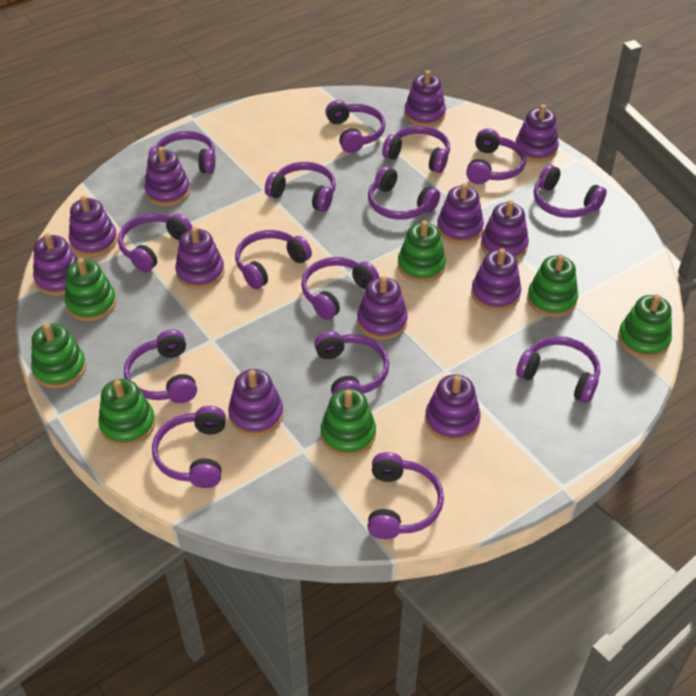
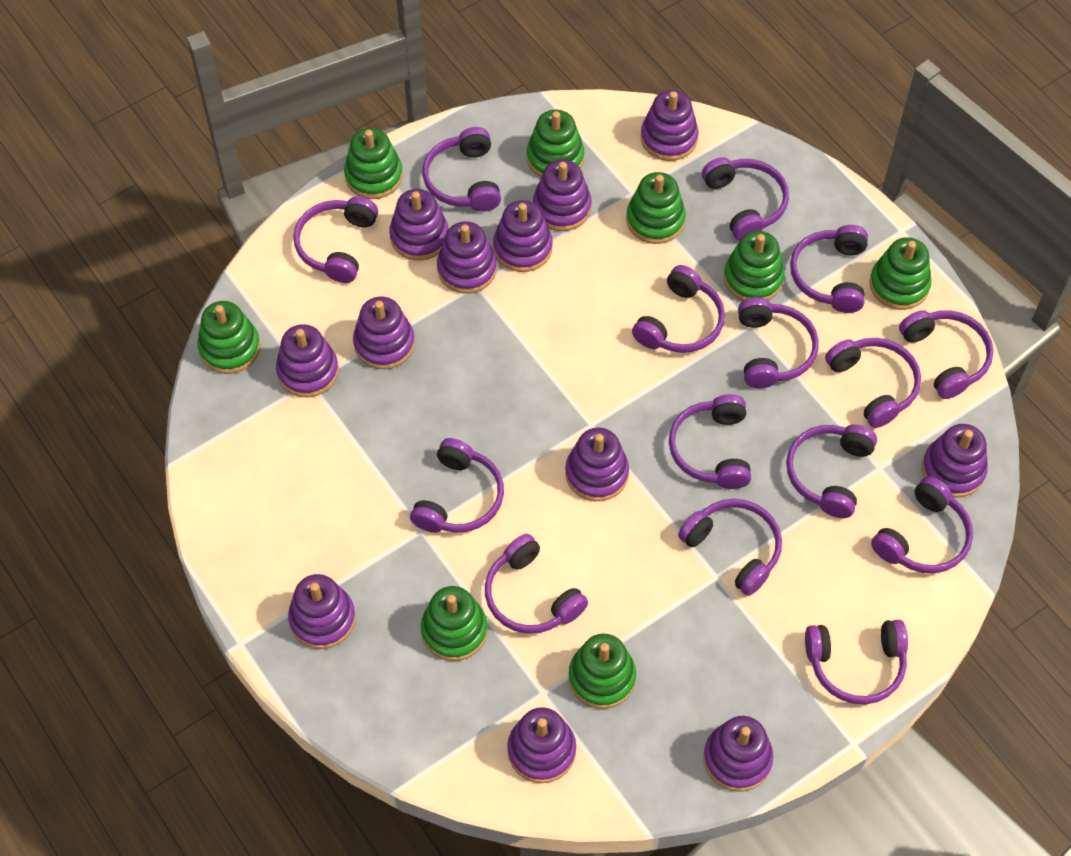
green stacking toy: 7 -> 8

